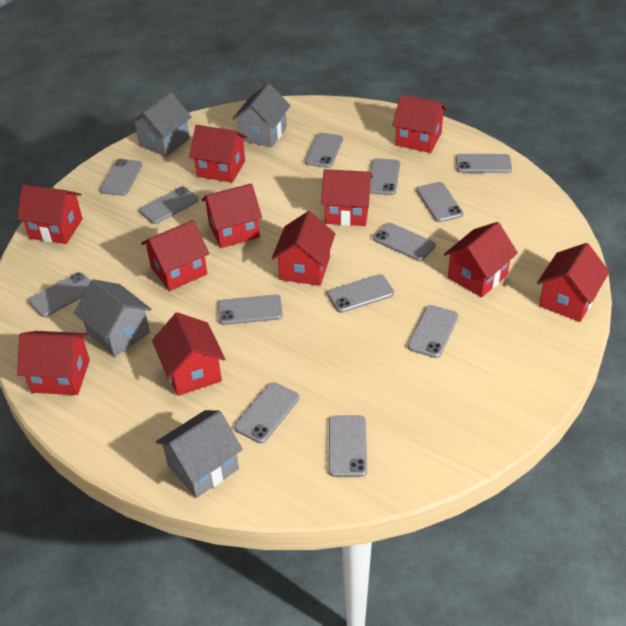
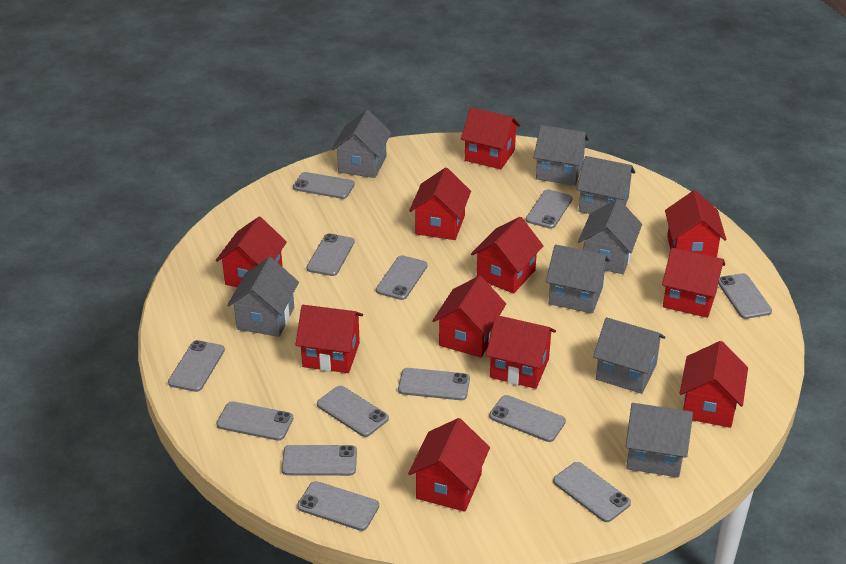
grey house: 4 -> 8

